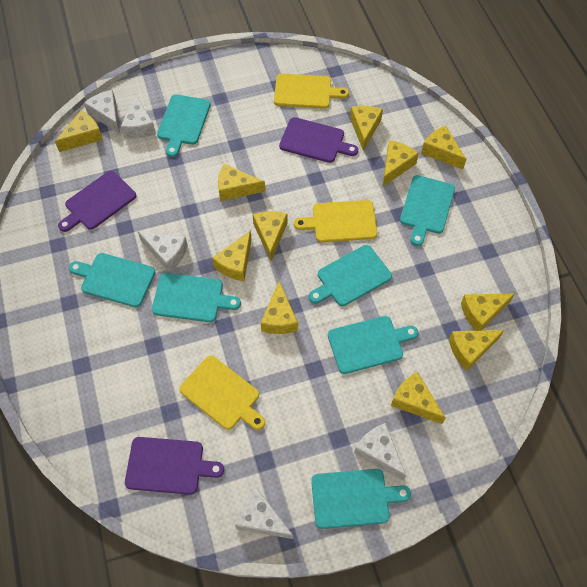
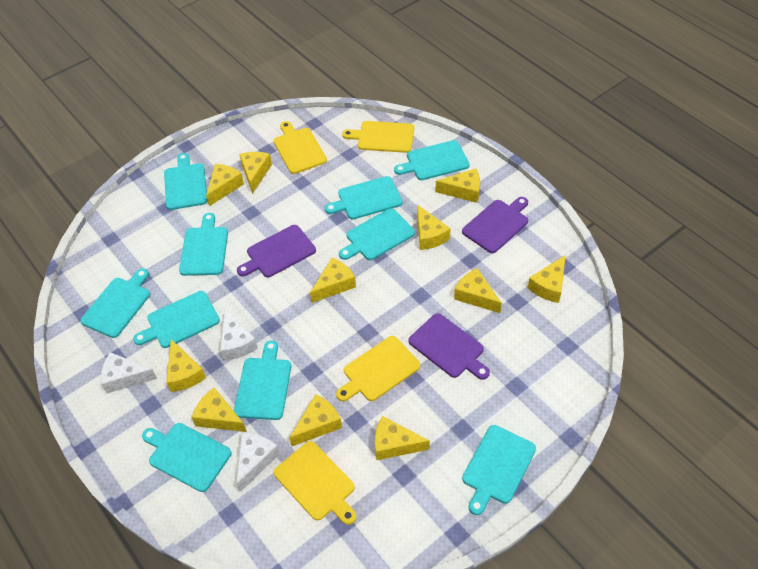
turquoise cutting board: 7 -> 10
white cheese: 5 -> 3
yellow cutting board: 3 -> 4

